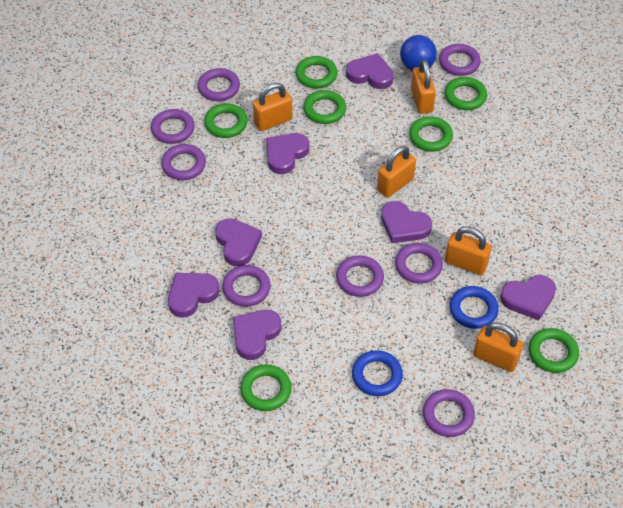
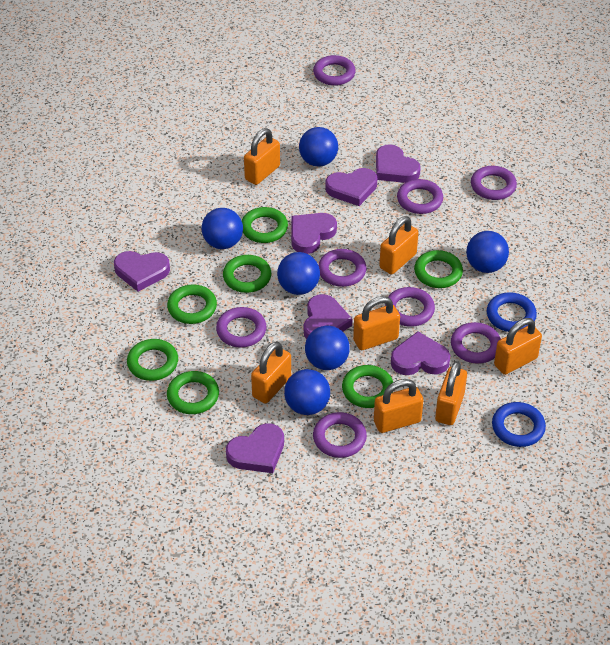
blue ball: 1 -> 6
orange padlock: 5 -> 7

